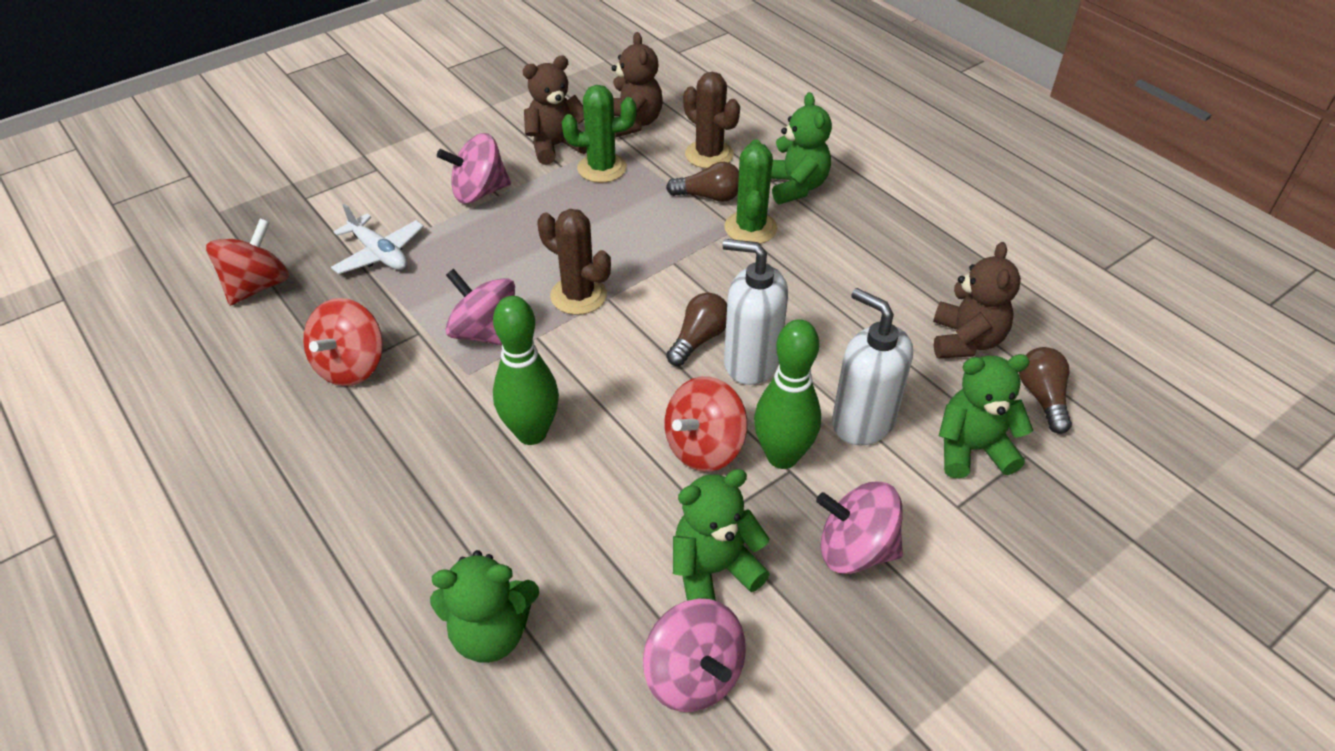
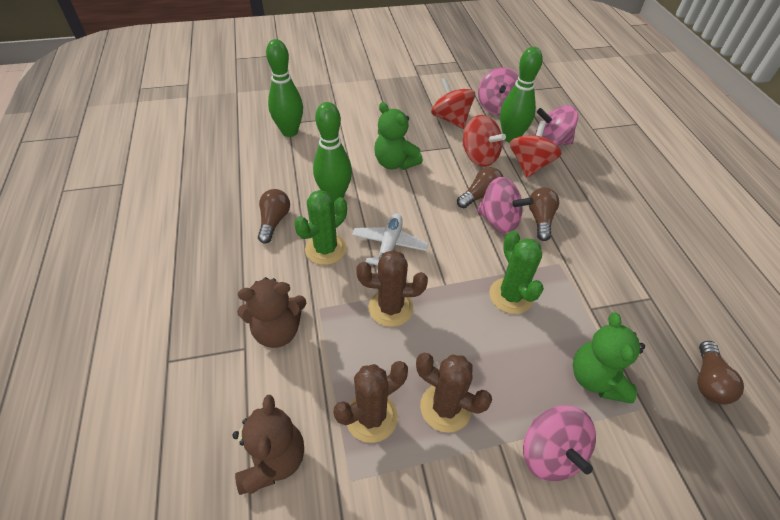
brown cactus: 2 -> 3
brown light bulb: 3 -> 4
brown teddy bear: 3 -> 2
green bowling pin: 2 -> 3
green teddy bear: 4 -> 2
white soap dispenser: 2 -> 0

